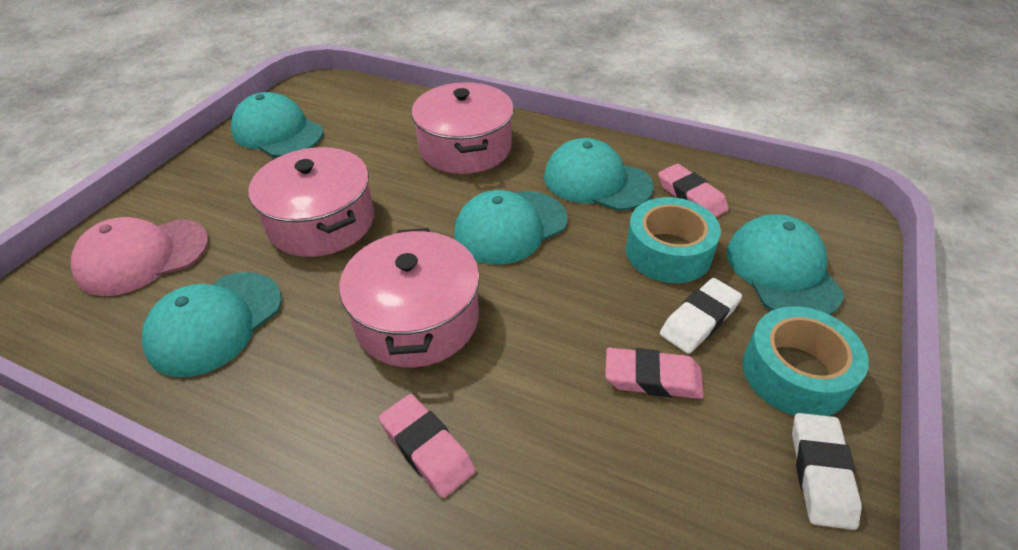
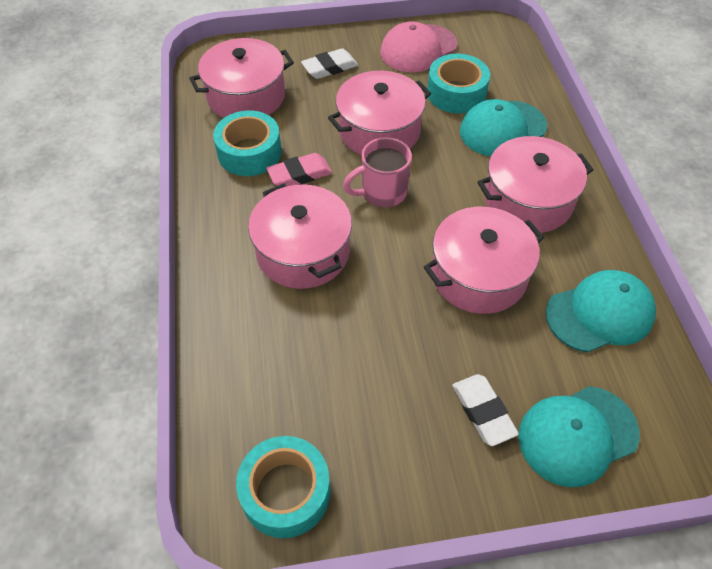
pink eraser: 3 -> 1
pink mug: 0 -> 1
pink pot: 3 -> 5
turquoise cap: 5 -> 3
turquoise tape: 2 -> 3

